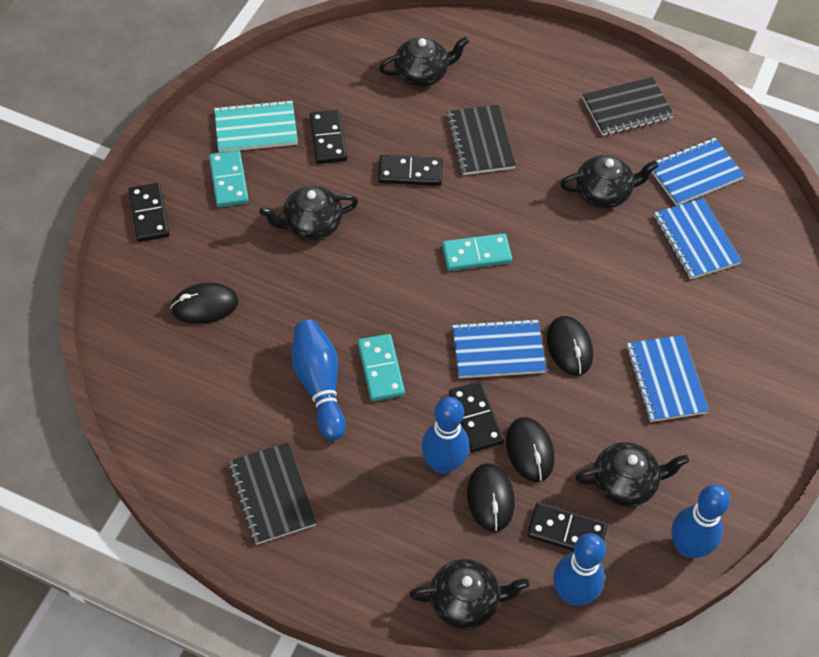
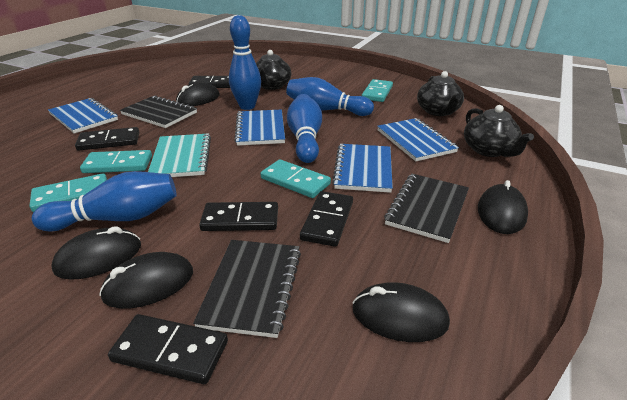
black mouse: 4 -> 5
black teapot: 5 -> 3
turquoise domino: 3 -> 4

